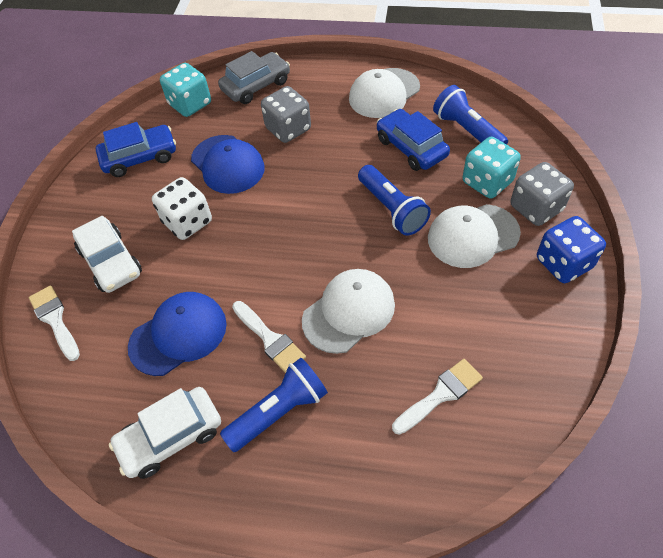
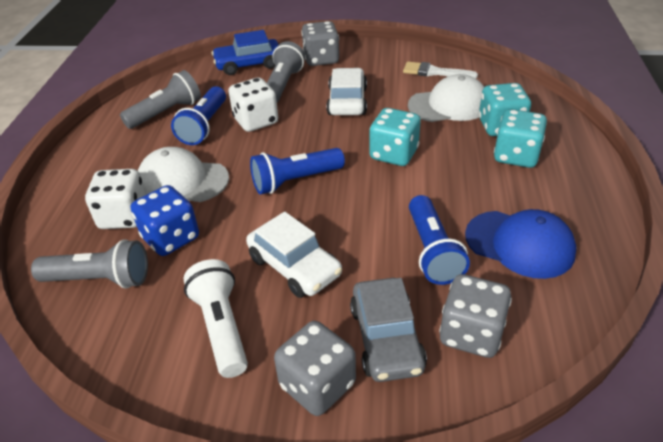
blue cap: 2 -> 1
blue car: 2 -> 1
grey dice: 2 -> 3
grey flashlight: 0 -> 3
turquoise dice: 2 -> 3
white brush: 3 -> 1
white cap: 3 -> 2
white dice: 1 -> 2
white flashlight: 0 -> 1

